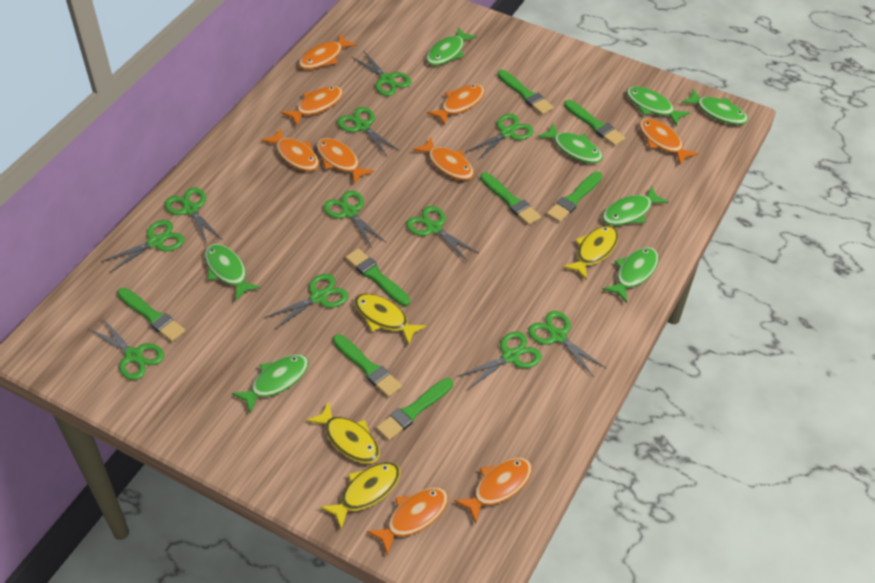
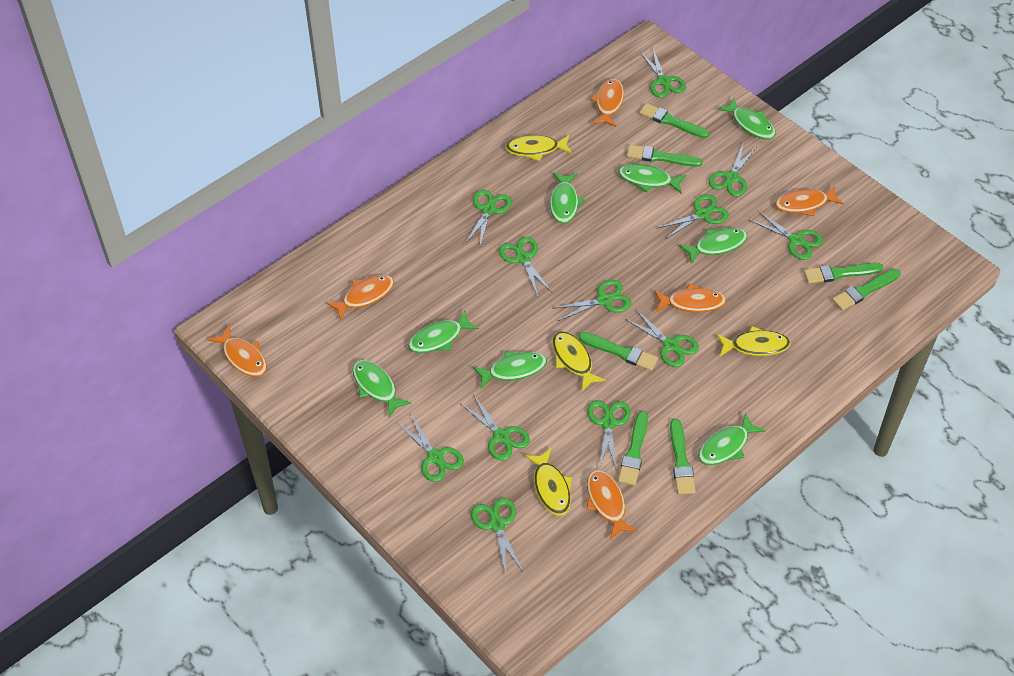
green brush: 8 -> 7
green scissors: 11 -> 12
orange fish: 9 -> 6

